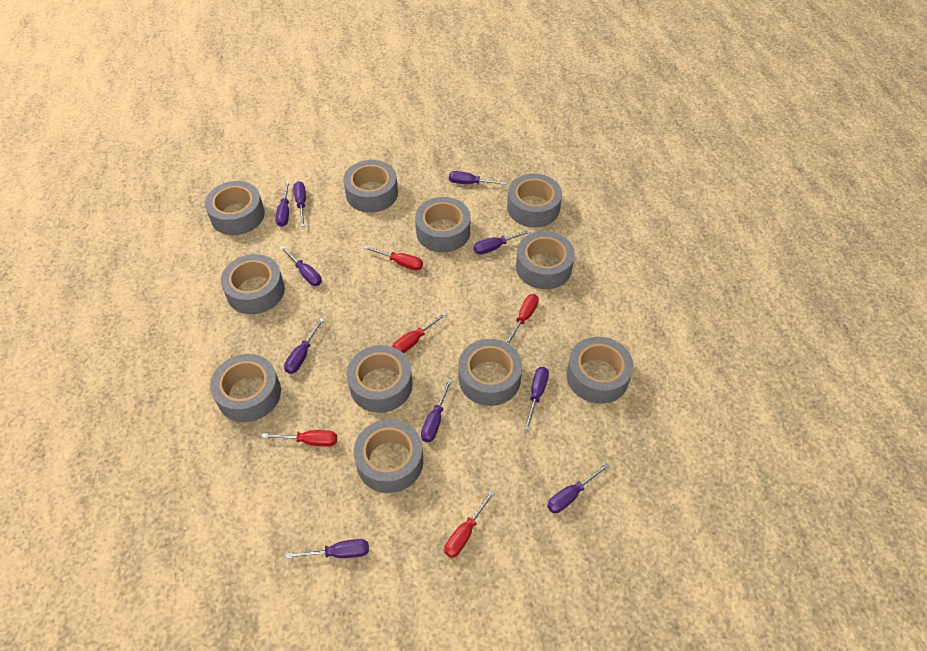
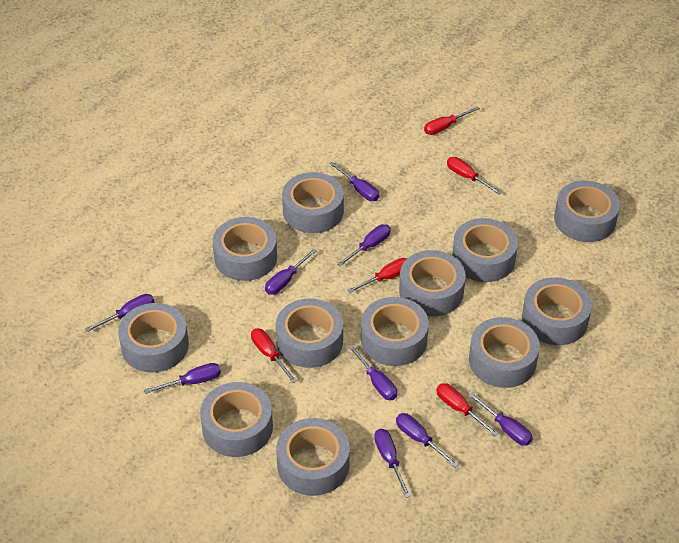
grey tape: 11 -> 12
purple screwdriver: 10 -> 9

